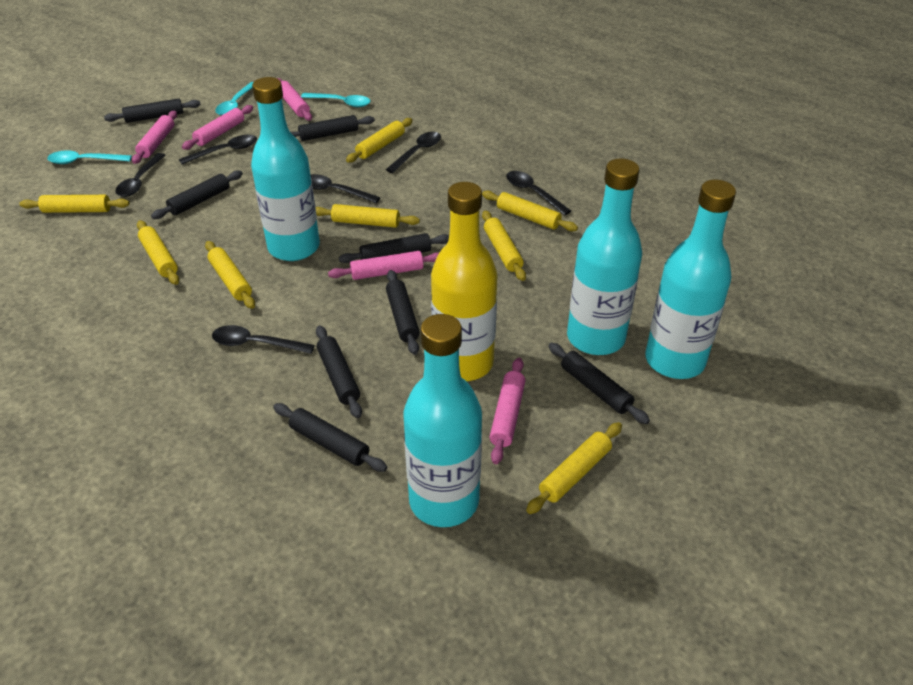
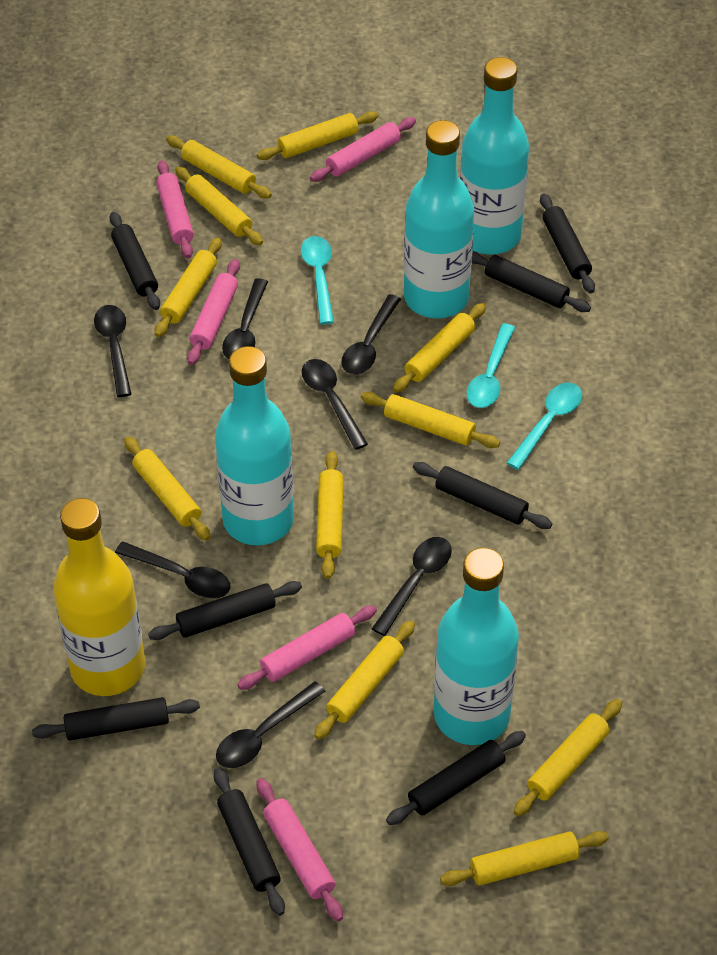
black spoon: 6 -> 7
yellow rolling pin: 8 -> 11

